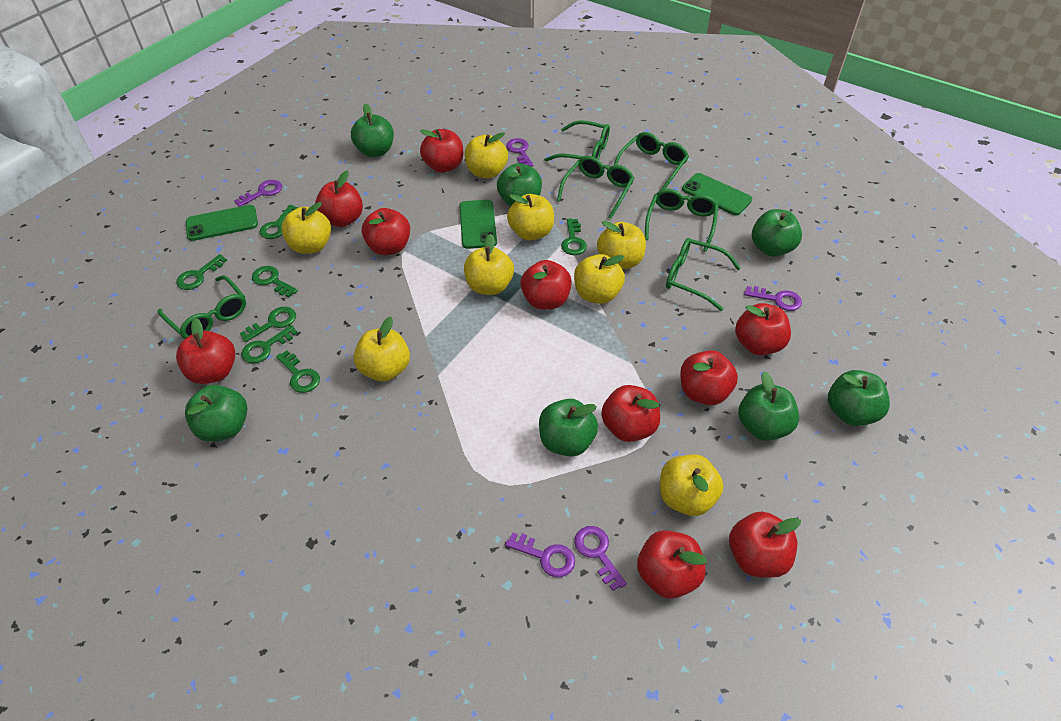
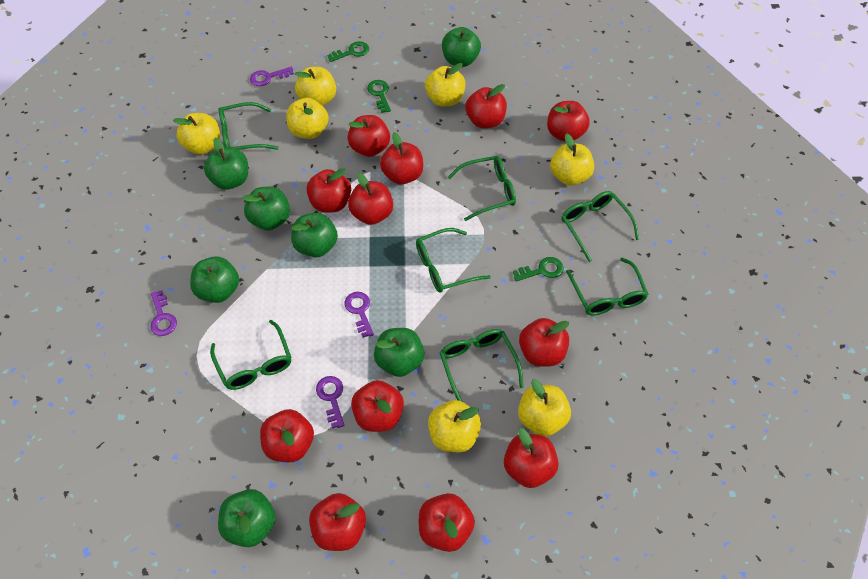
green glasses: 6 -> 7
green key: 7 -> 3
green phone: 3 -> 0
purple key: 5 -> 4
red apple: 10 -> 12
yellow apple: 8 -> 7

